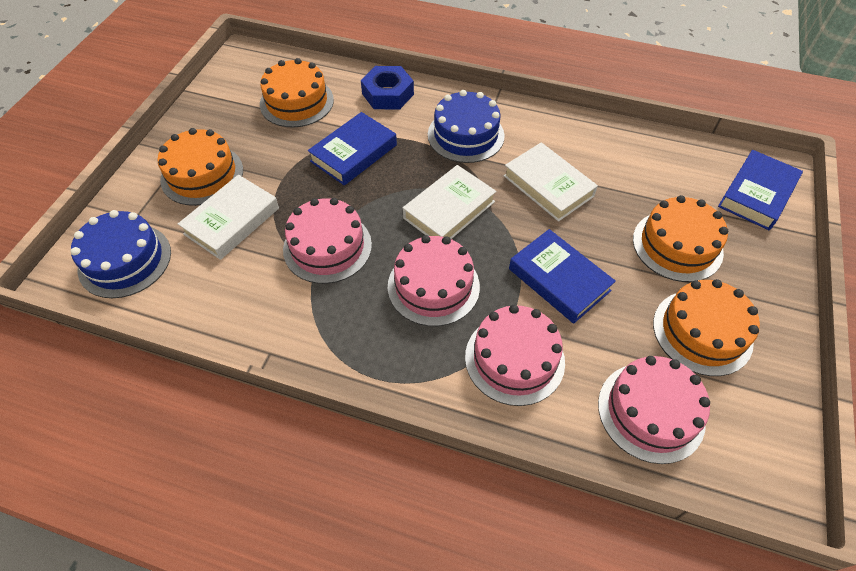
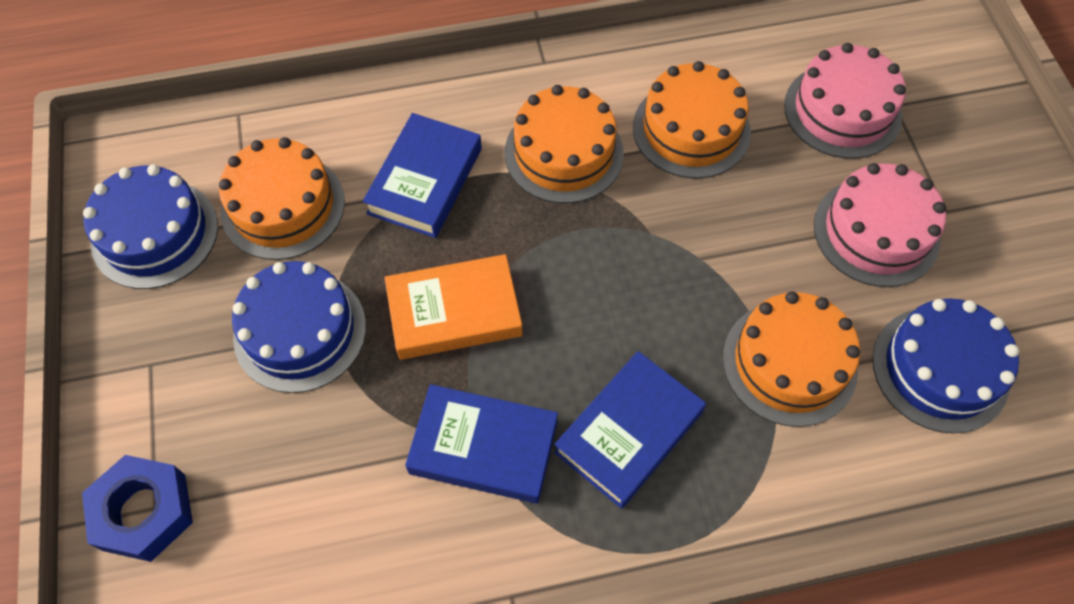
blue cake: 2 -> 3
orange book: 0 -> 1
pink cake: 4 -> 2
white book: 3 -> 0

